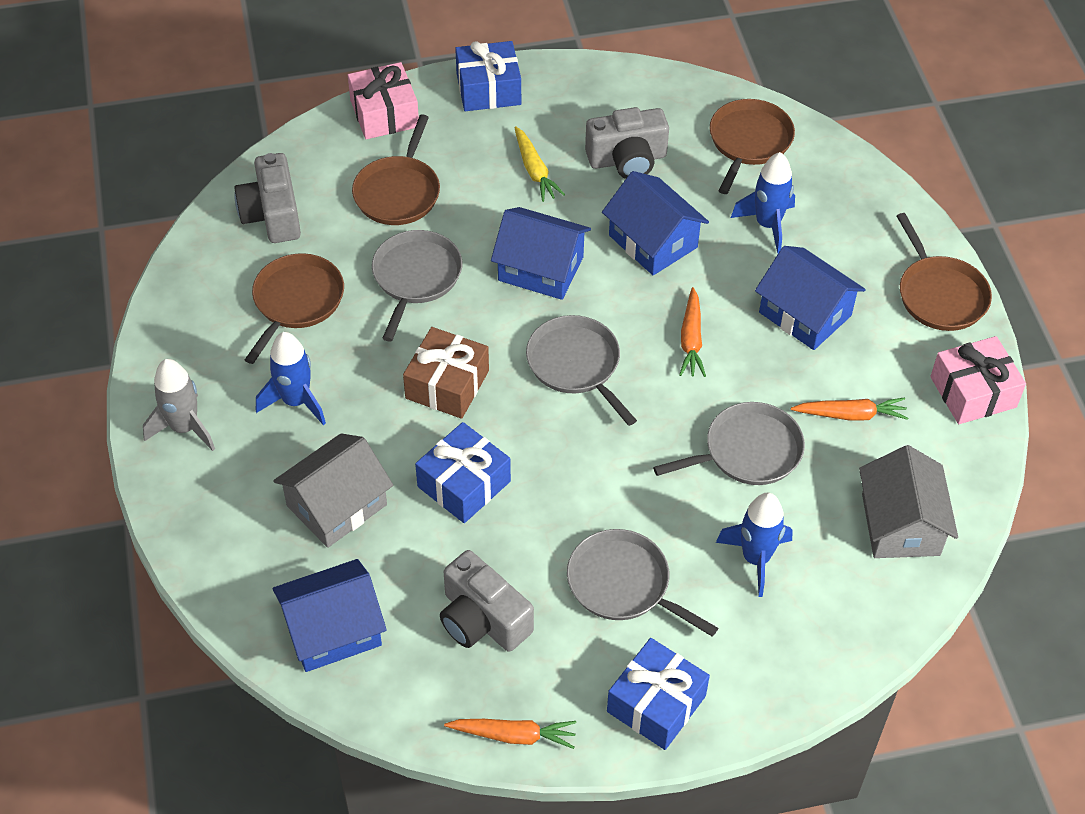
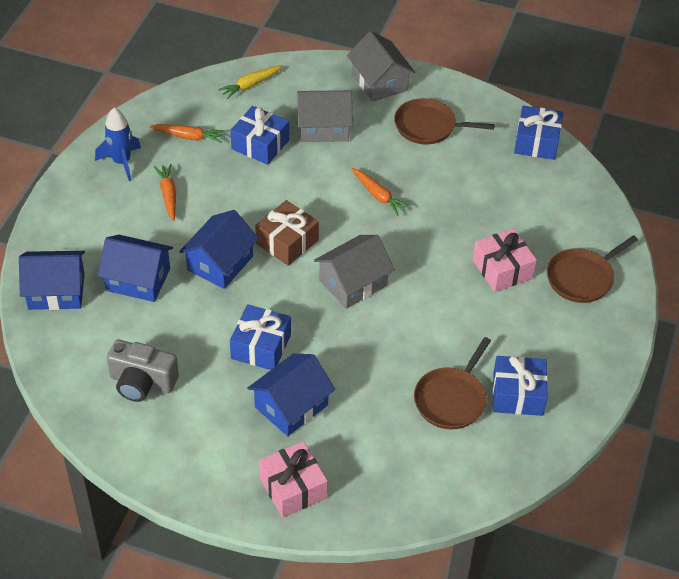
blue gift: 3 -> 4
blue rocket: 3 -> 1
brown pan: 4 -> 3
grey camera: 3 -> 1
grey house: 2 -> 3
grey pan: 4 -> 0
grey rocket: 1 -> 0

